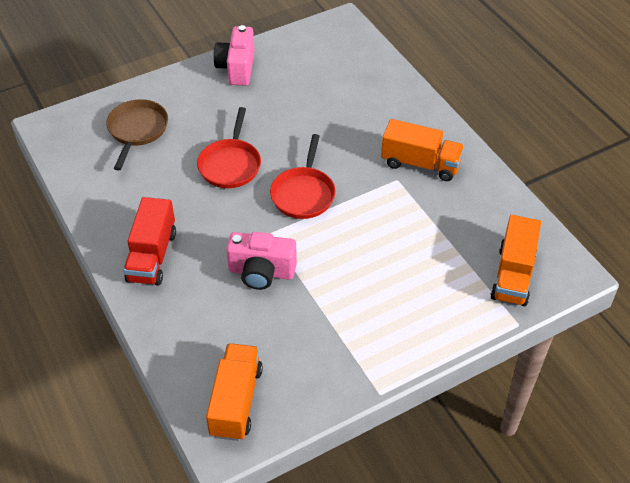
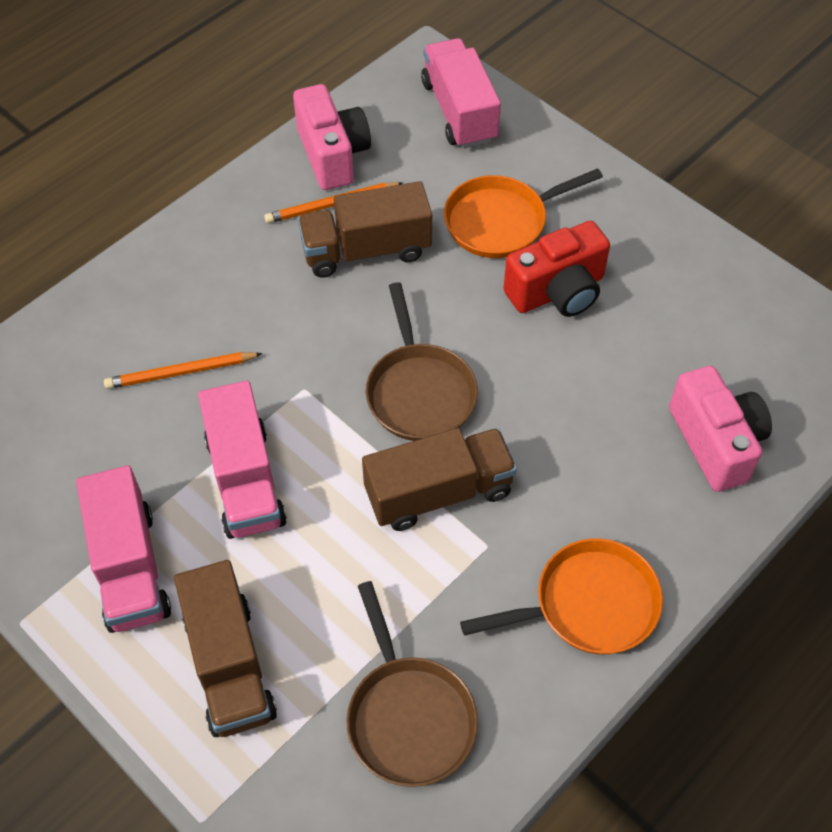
brown pan: 1 -> 2
brown truck: 0 -> 3
orange pan: 0 -> 2
orange pencil: 0 -> 2
orange truck: 3 -> 0
pink truck: 0 -> 3
red camera: 0 -> 1
red pan: 2 -> 0
red truck: 1 -> 0

